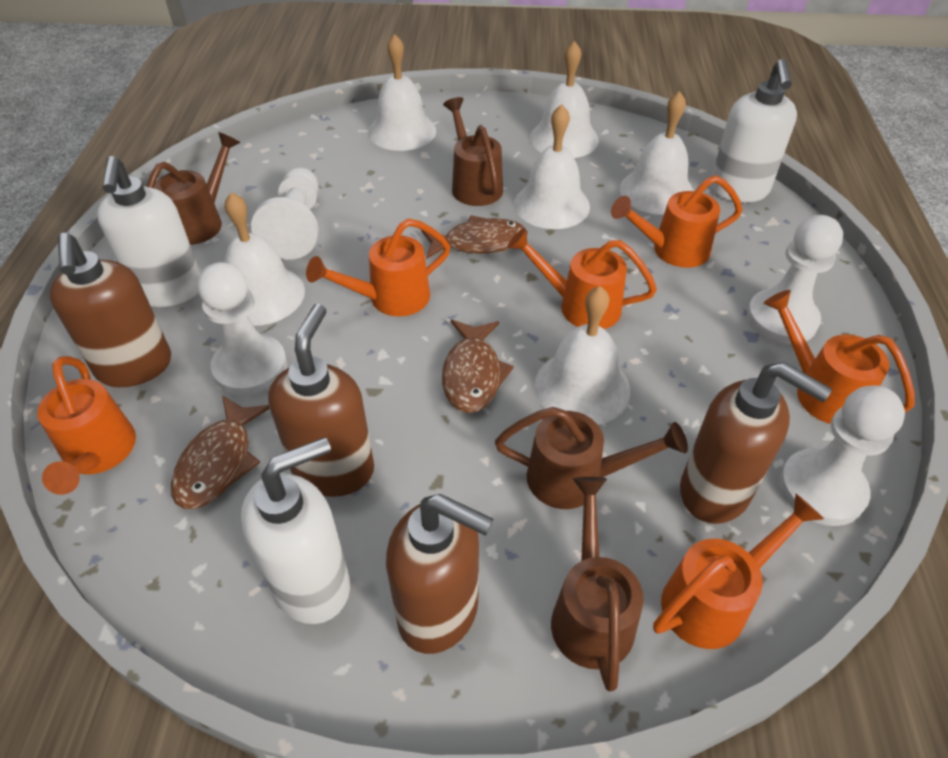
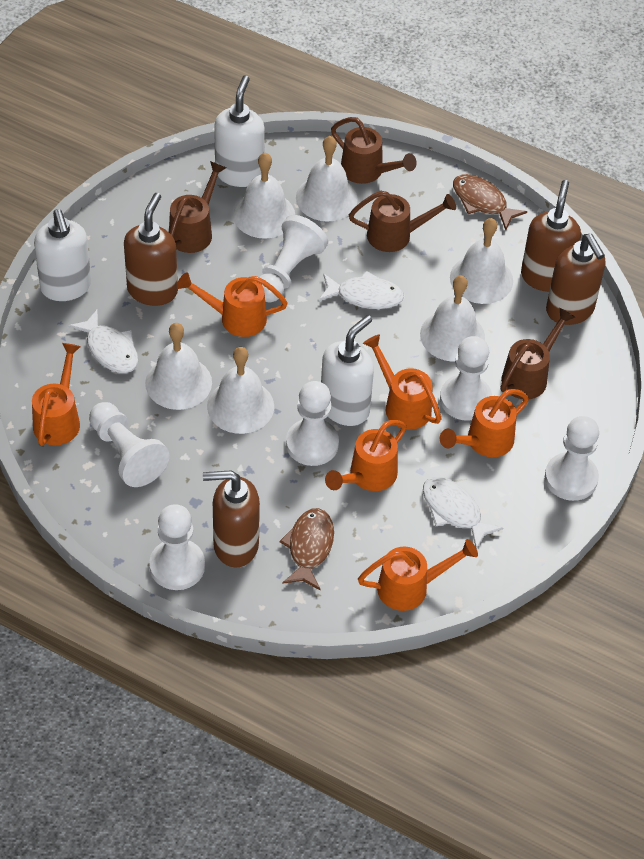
brown fish: 3 -> 2
white fish: 0 -> 3
white pawn: 4 -> 6

